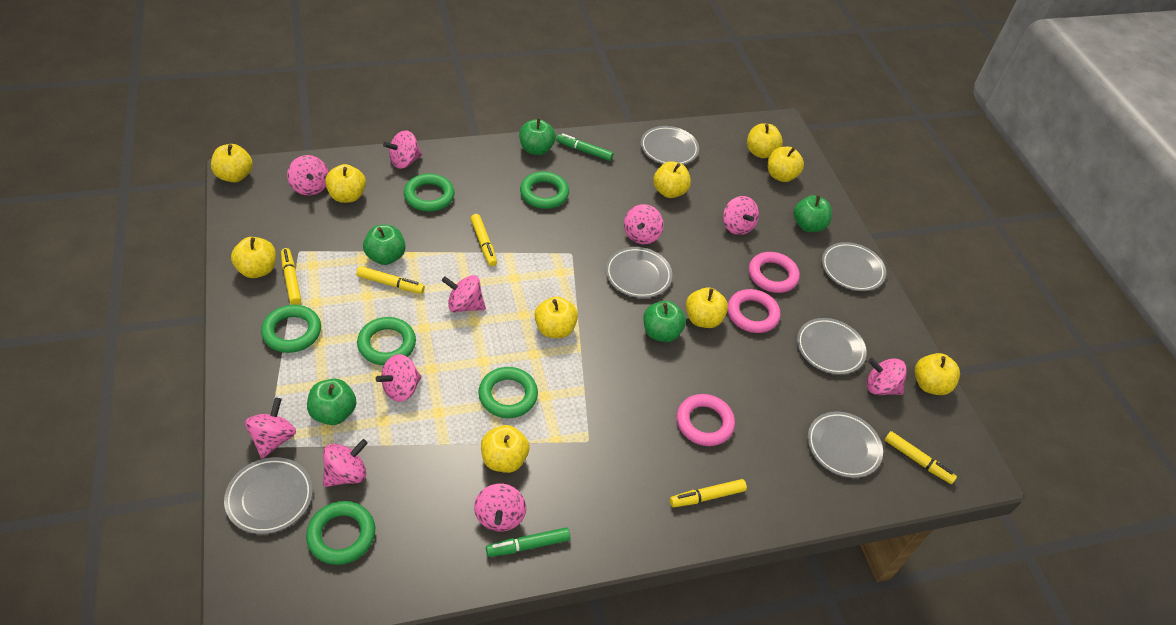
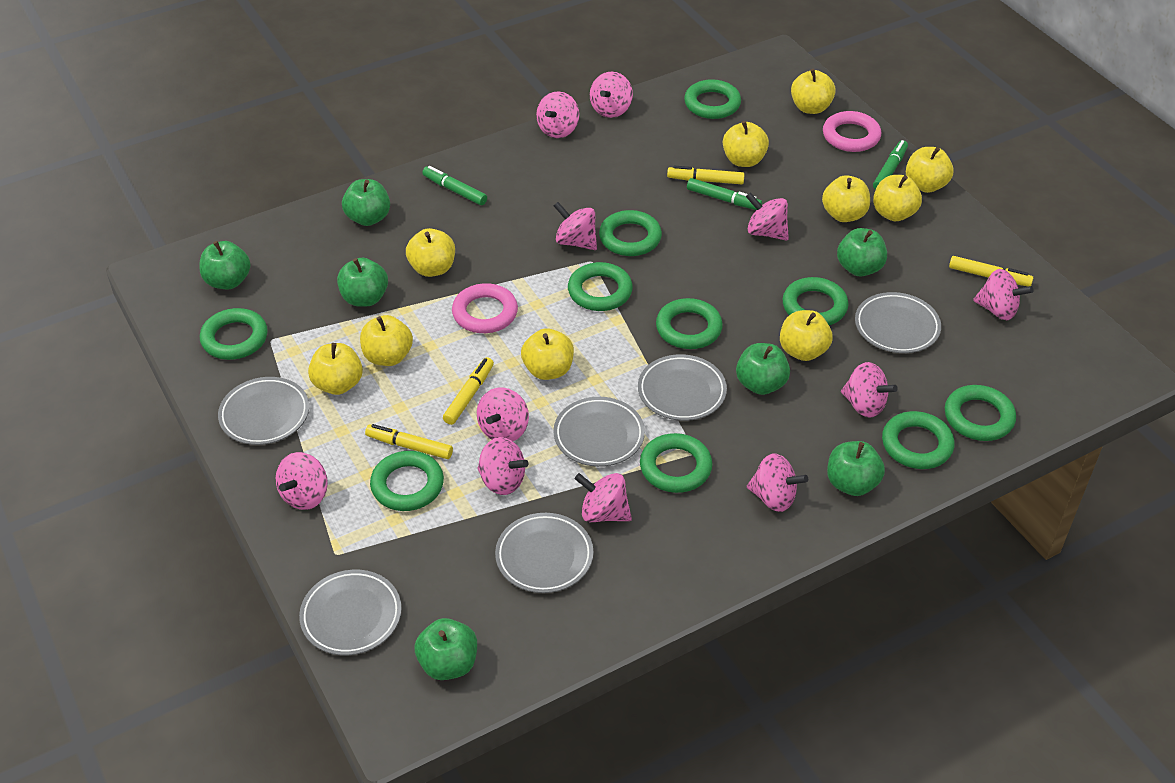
green apple: 5 -> 7
green marker: 2 -> 3
green ring: 6 -> 10
pink ring: 3 -> 2
pink spinning top: 10 -> 11
yellow marker: 5 -> 4

